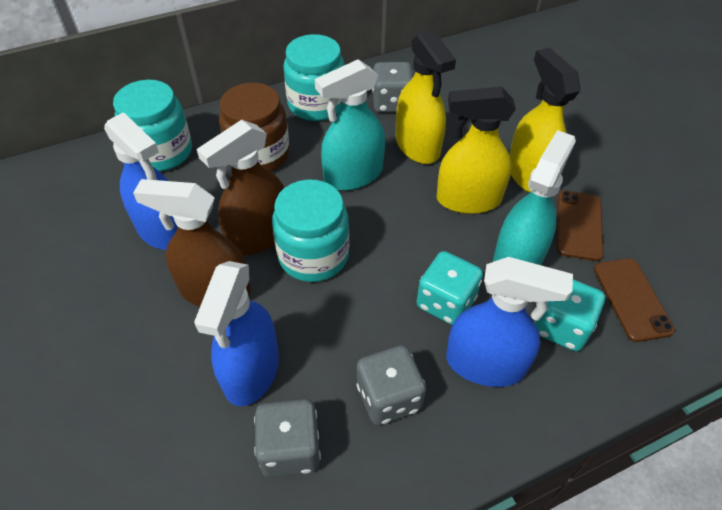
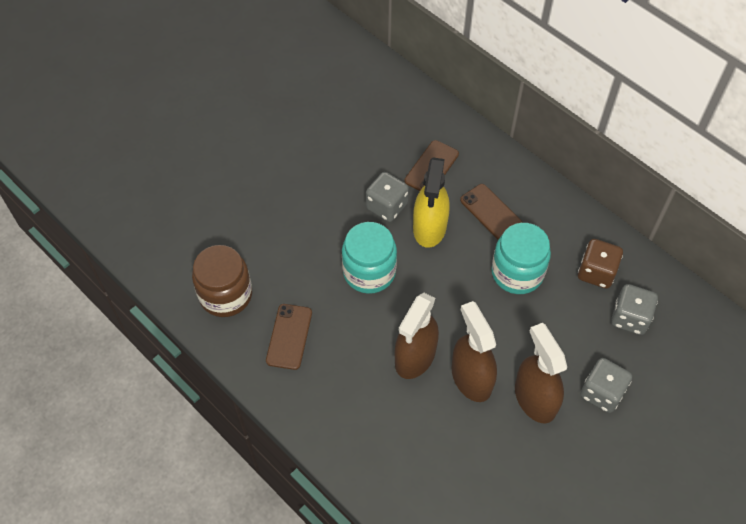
blue spray bottle: 3 -> 0
brown dice: 0 -> 1
brown phone: 2 -> 3
brown spray bottle: 2 -> 3
turquoise dice: 2 -> 0
turquoise jar: 3 -> 2
turquoise spray bottle: 2 -> 0
yellow spray bottle: 3 -> 1

